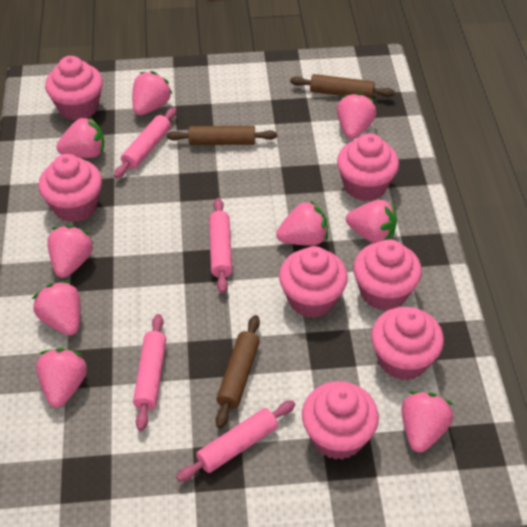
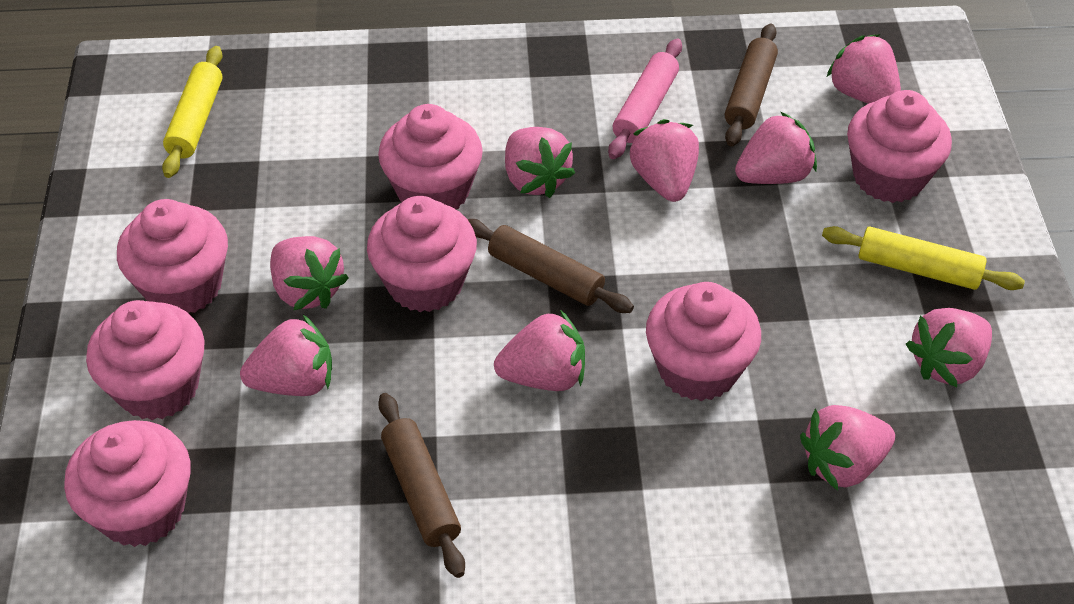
pink rolling pin: 4 -> 1
yellow rolling pin: 0 -> 2

